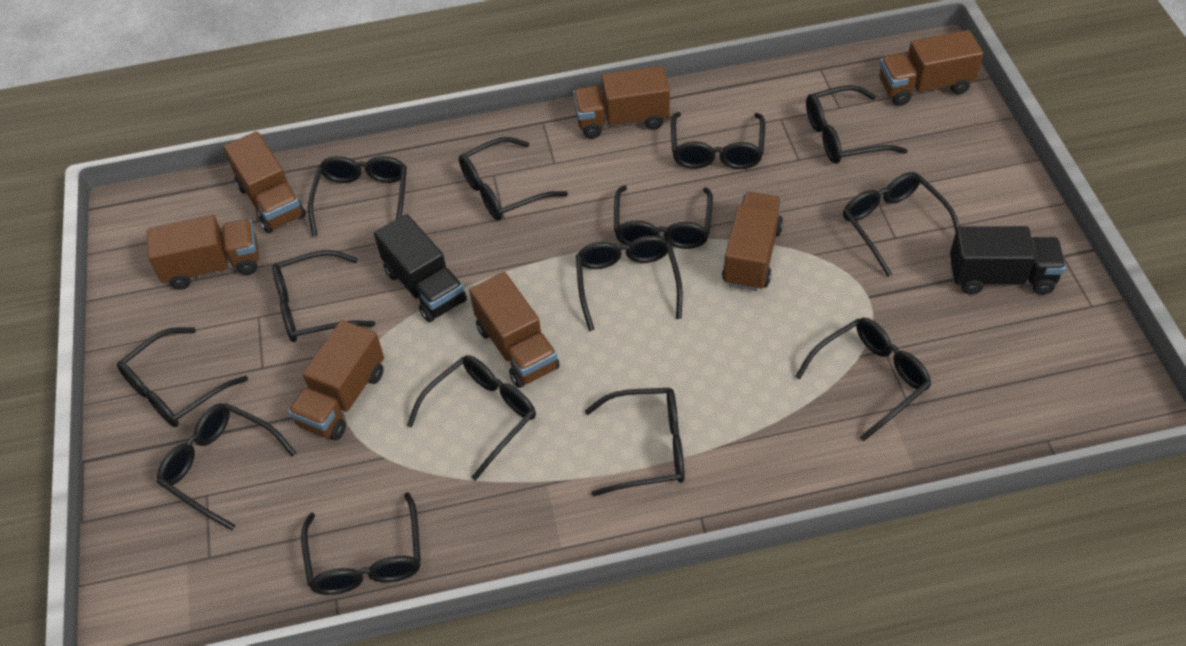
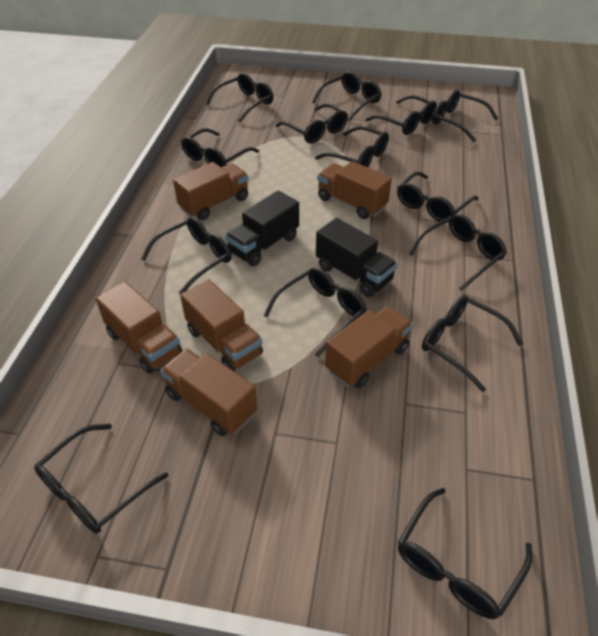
brown truck: 7 -> 6

